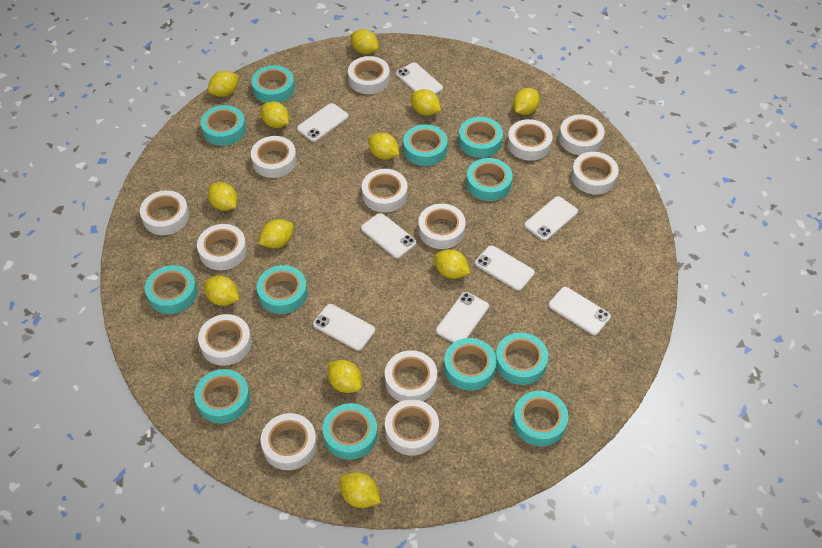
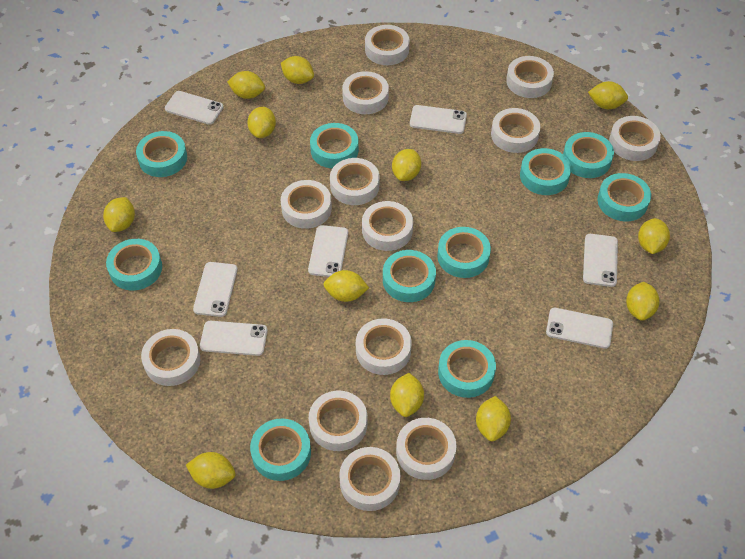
turquoise tape: 12 -> 10
white phone: 8 -> 7

